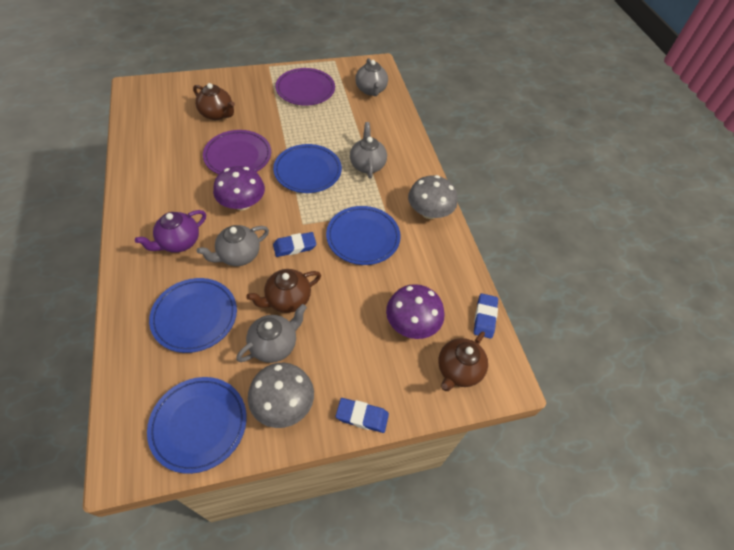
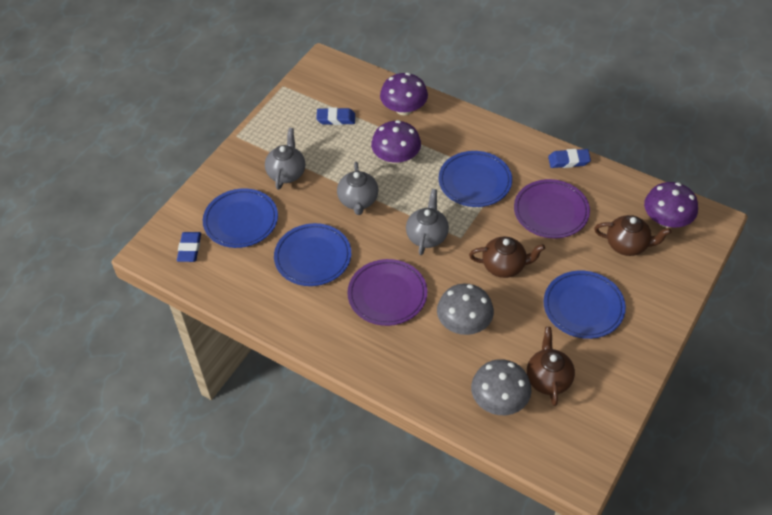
grey teapot: 4 -> 3
purple mushroom: 2 -> 3
purple teapot: 1 -> 0

